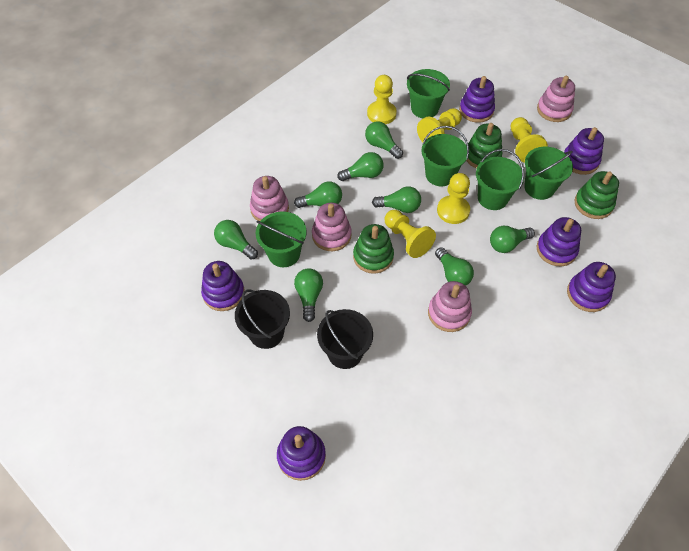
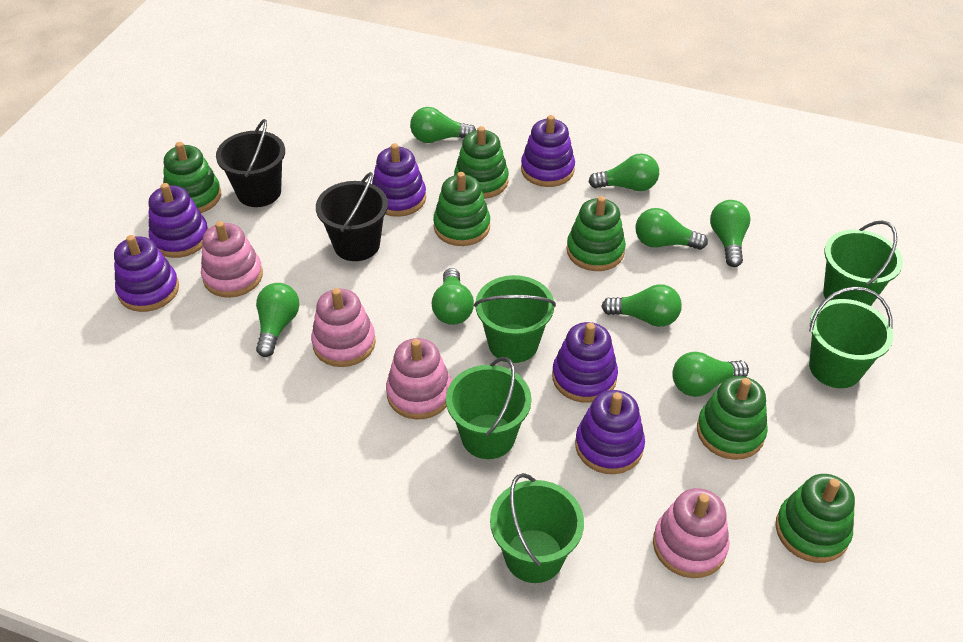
green stacking toy: 3 -> 6
yellow pawn: 5 -> 0

